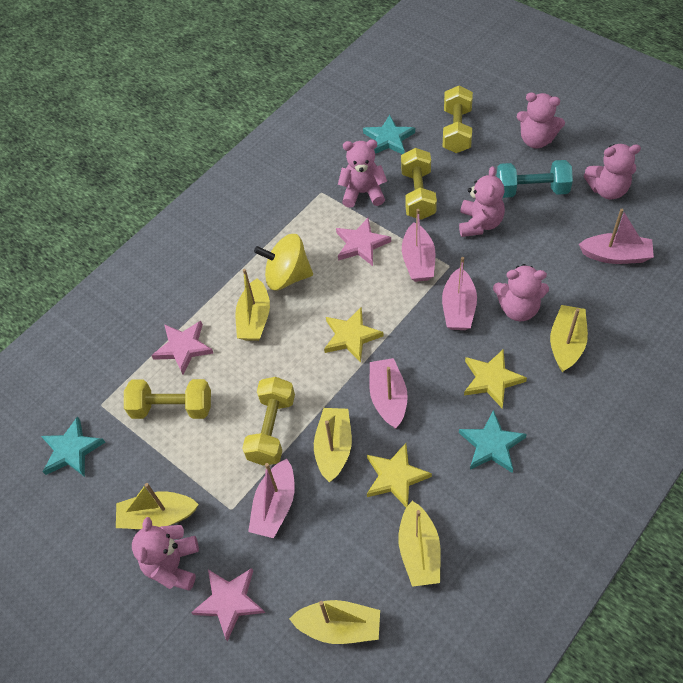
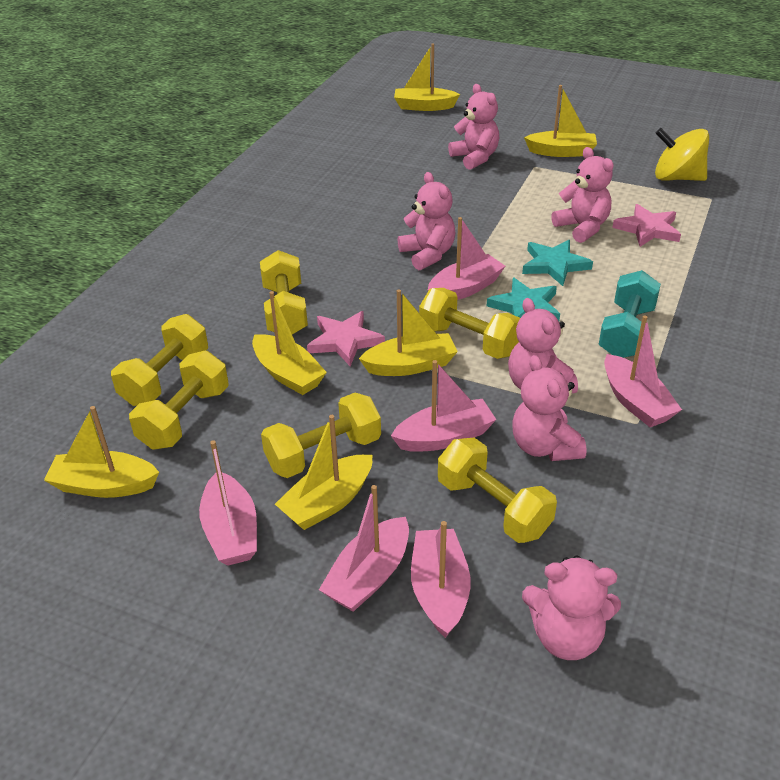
pink boat: 5 -> 6
pink star: 3 -> 2
turquoise star: 3 -> 2
yellow dumbbell: 4 -> 6
yellow star: 3 -> 0

